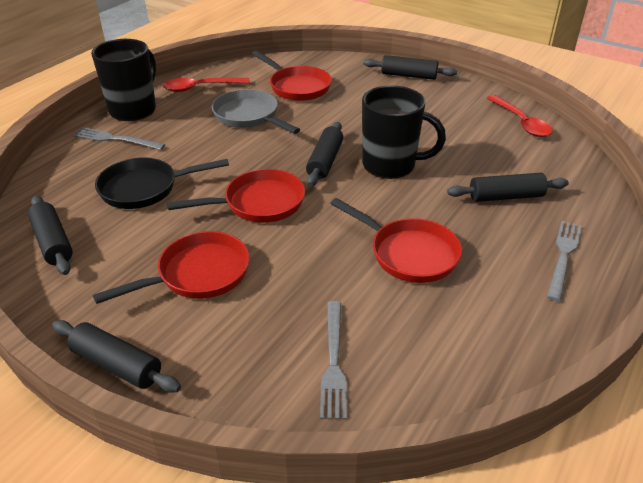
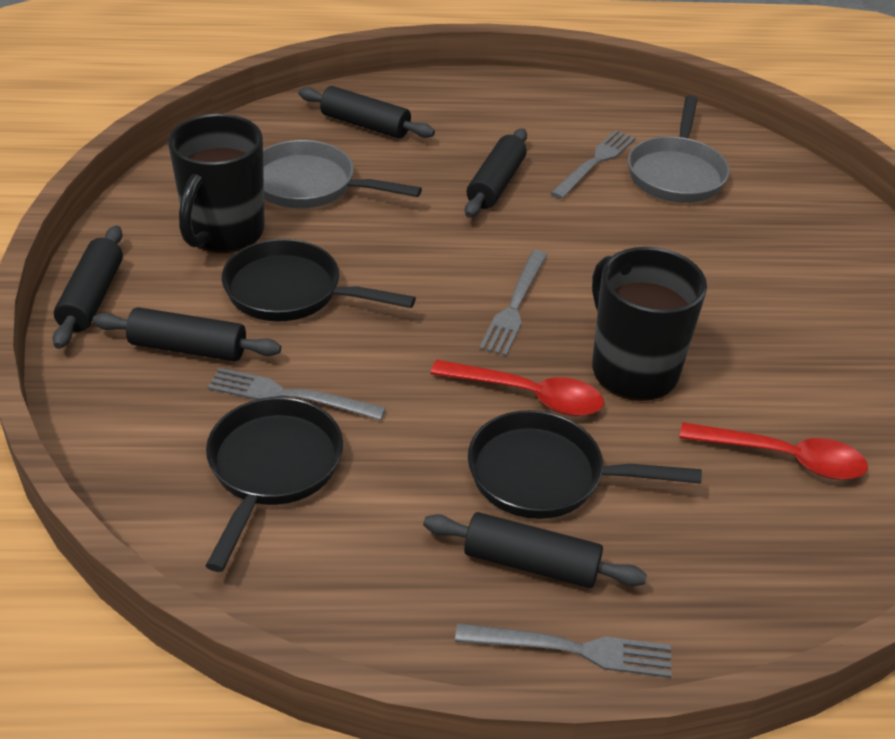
black pan: 1 -> 3
grey fork: 3 -> 4
grey pan: 1 -> 2
red pan: 4 -> 0

